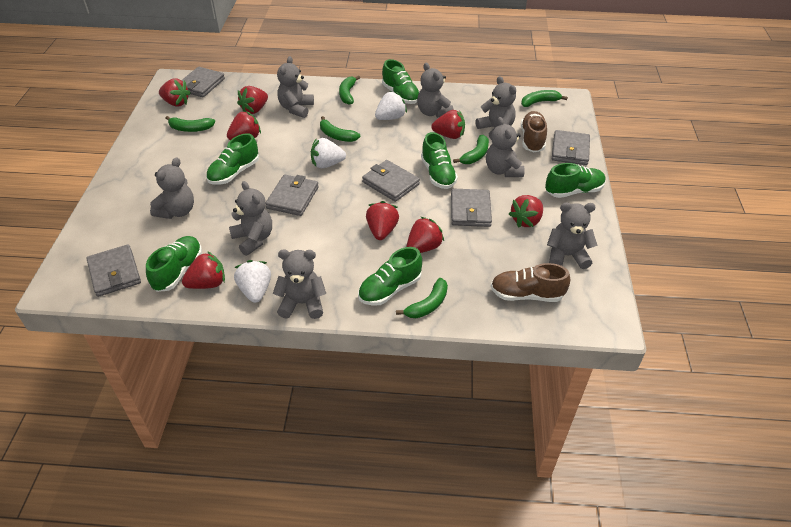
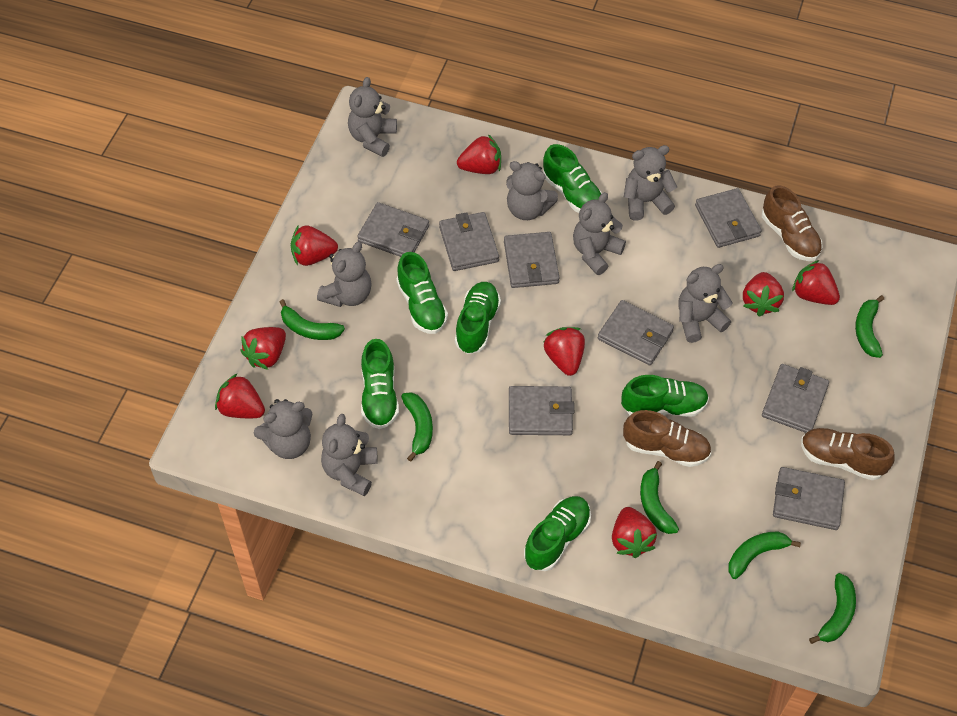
brown shoe: 2 -> 3
grey wallet: 6 -> 8
white strawberry: 3 -> 0

